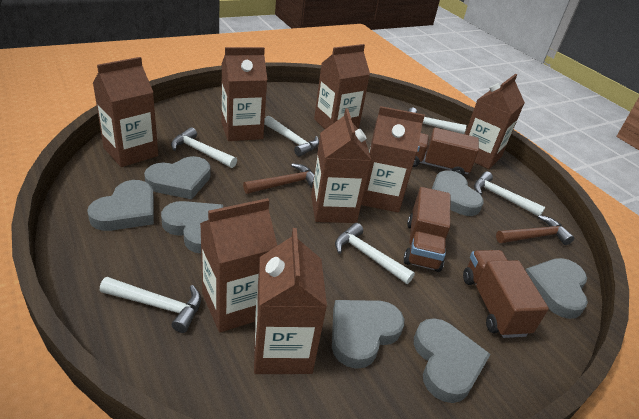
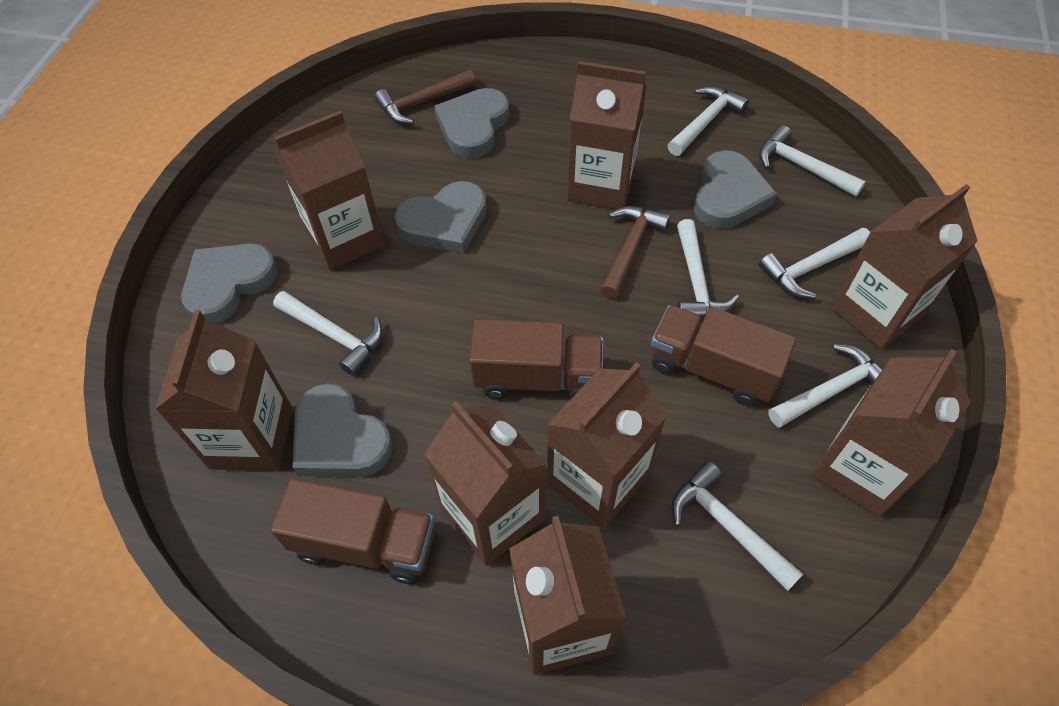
grey heart: 7 -> 5
white hammer: 6 -> 7

